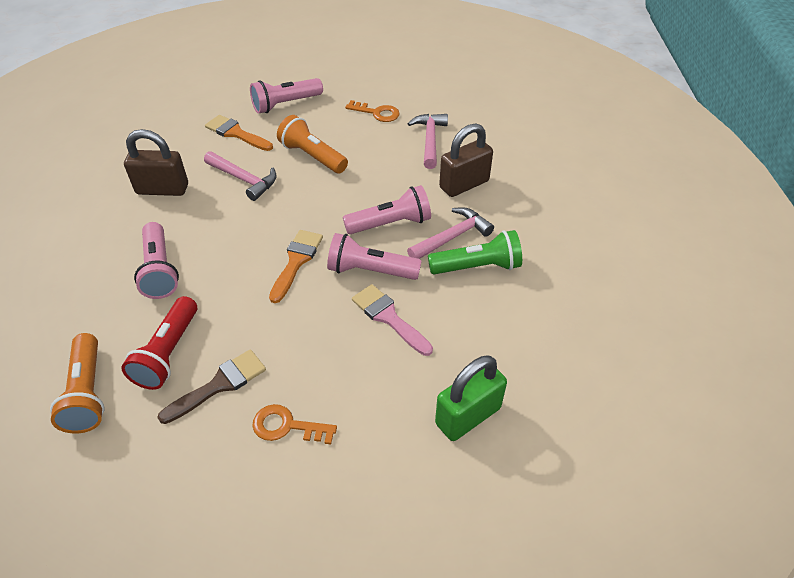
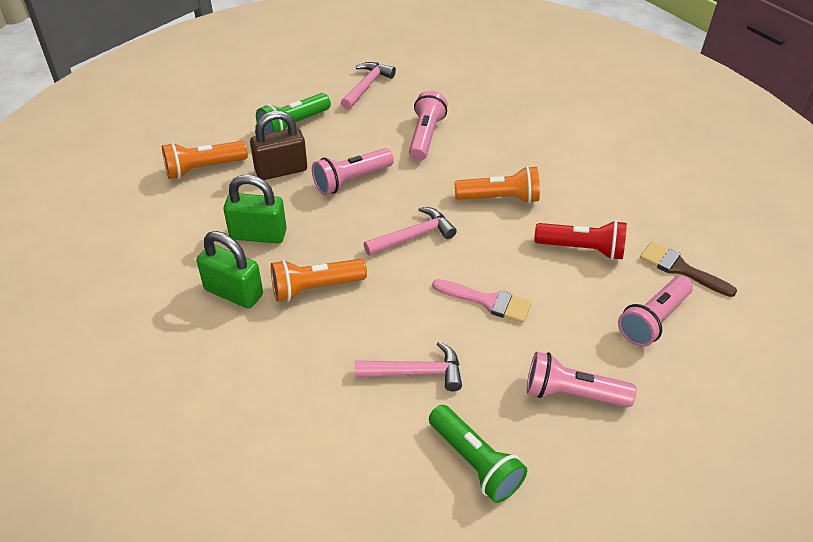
brown padlock: 2 -> 1
green flashlight: 1 -> 2
green padlock: 1 -> 2
orange brush: 2 -> 0
orange flashlight: 2 -> 3
orange key: 2 -> 0

